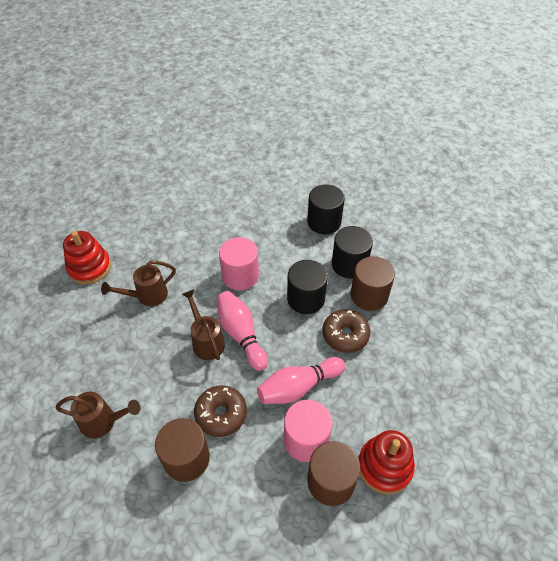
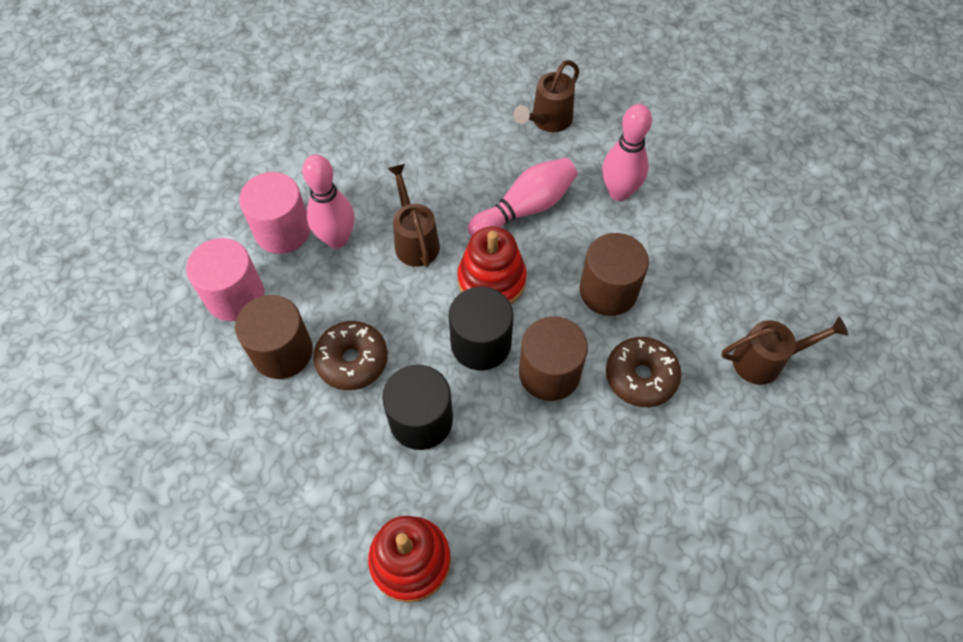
black cylinder: 3 -> 2
pink bowling pin: 2 -> 3

